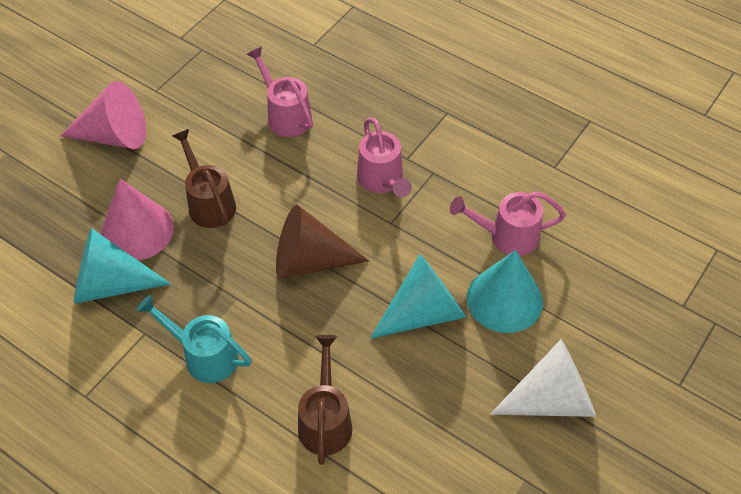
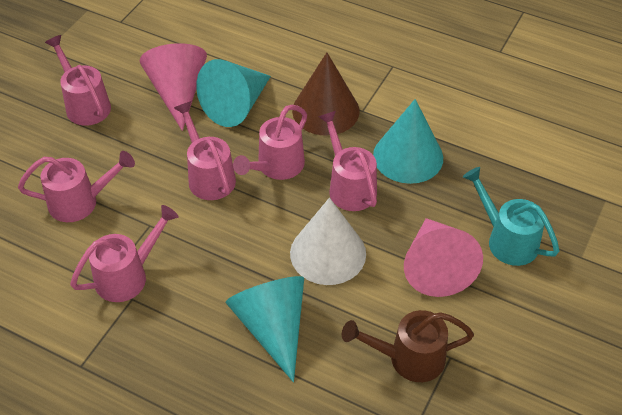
brown watering can: 2 -> 1
pink watering can: 3 -> 6

